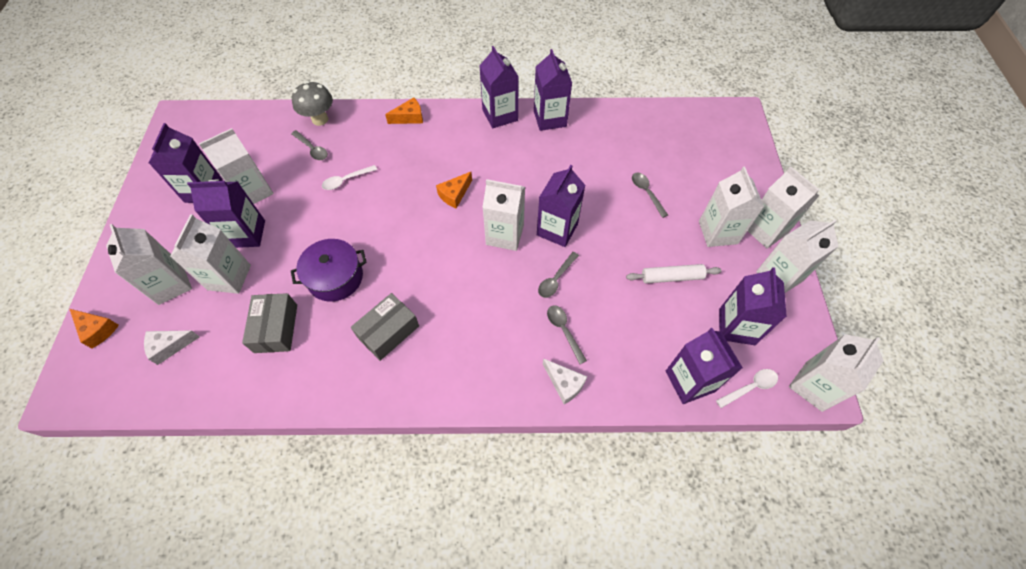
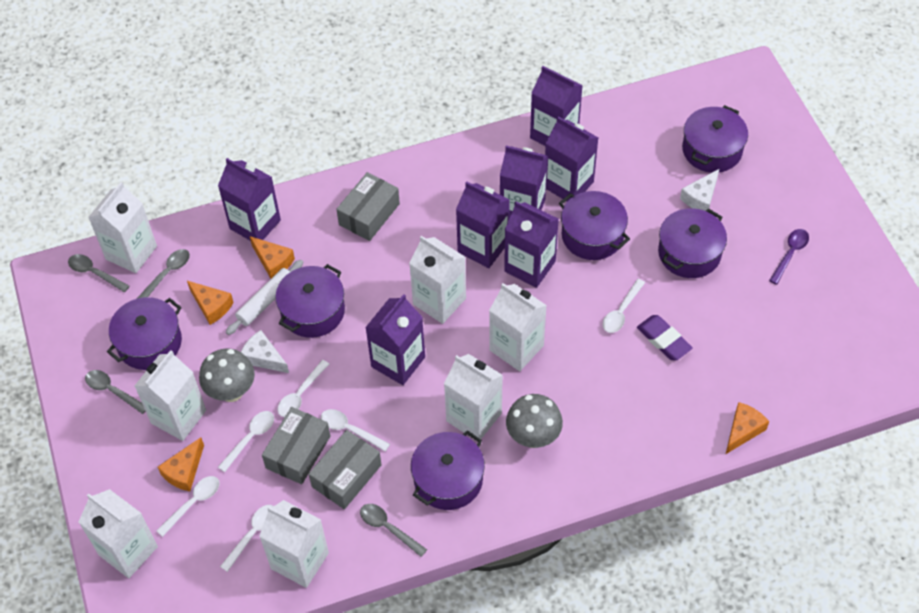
grey box: 2 -> 3
grey mushroom: 1 -> 2
orange cheese: 3 -> 4
purple eraser: 0 -> 1
purple pot: 1 -> 6
purple spoon: 0 -> 1
white carton: 8 -> 7
white spoon: 2 -> 6

